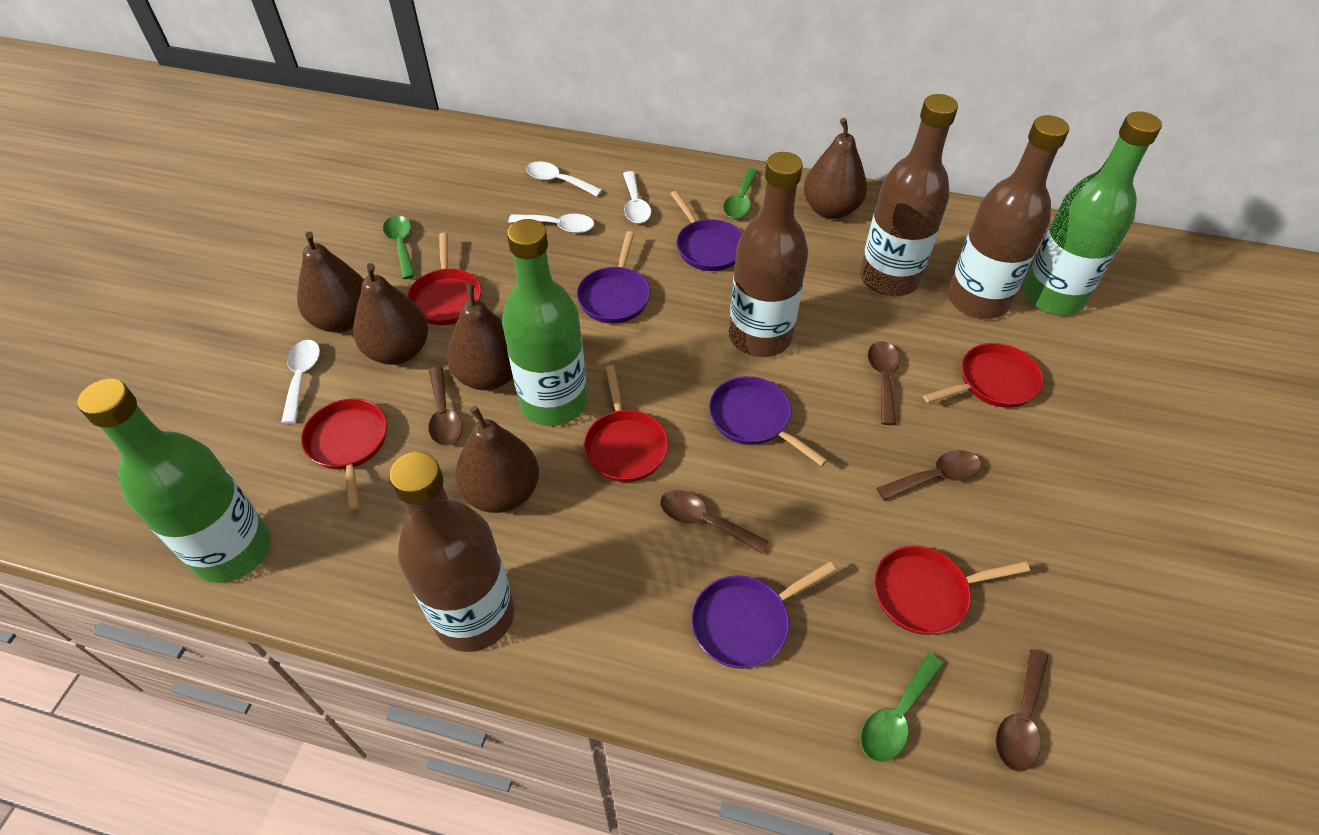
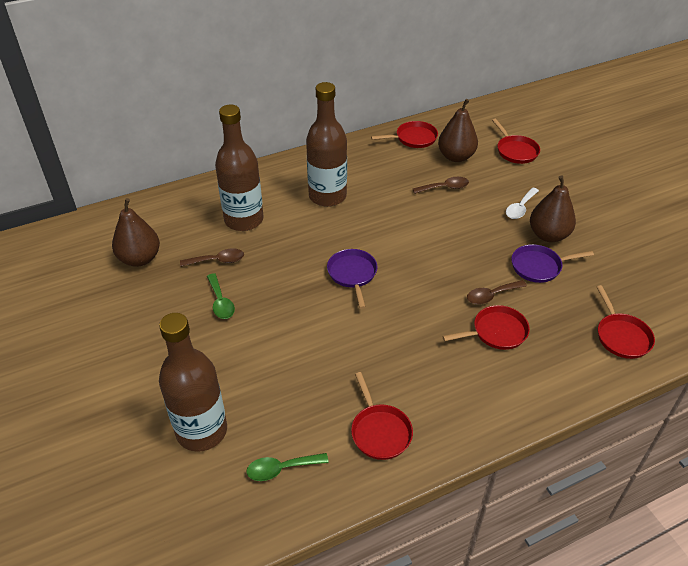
brown bottle: 4 -> 3
brown pear: 5 -> 3
brown spoon: 5 -> 3
green bottle: 3 -> 0
green spoon: 3 -> 2
purple pan: 4 -> 2
white spoon: 4 -> 1

